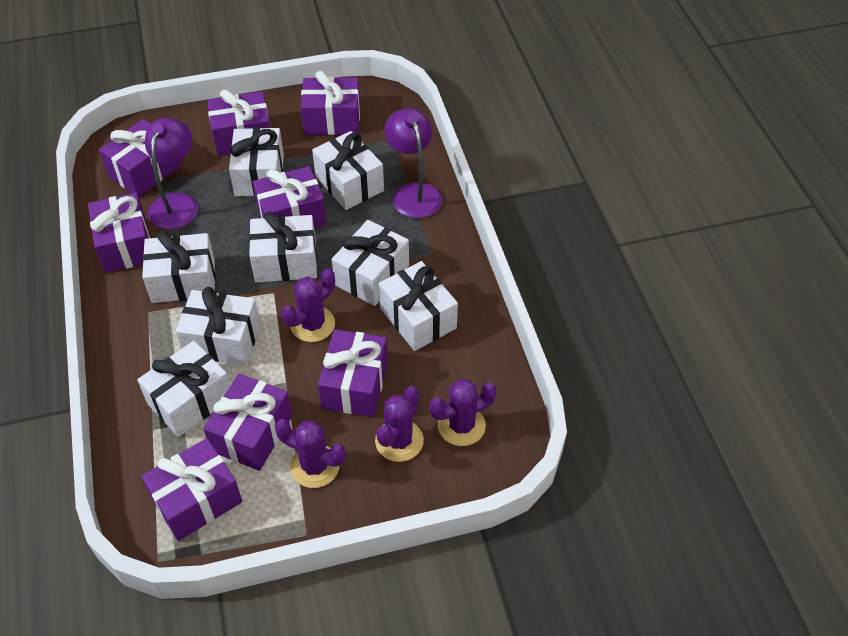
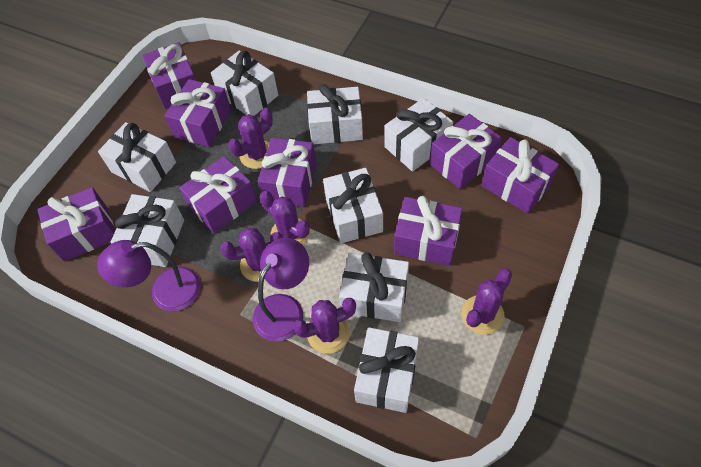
purple cactus: 4 -> 5

